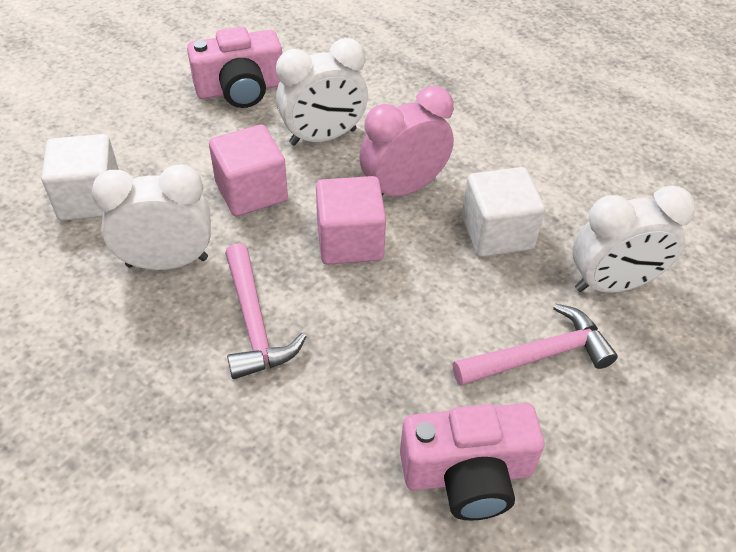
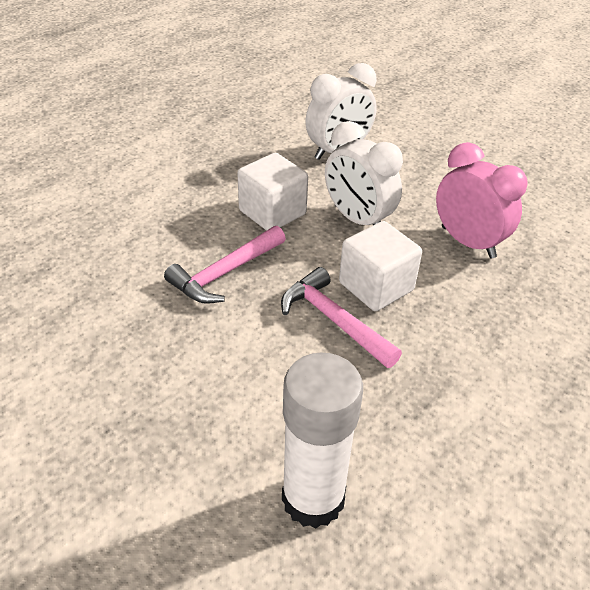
pink camera: 2 -> 0
pink cube: 2 -> 0
white clock: 3 -> 2
white glue stick: 0 -> 1

